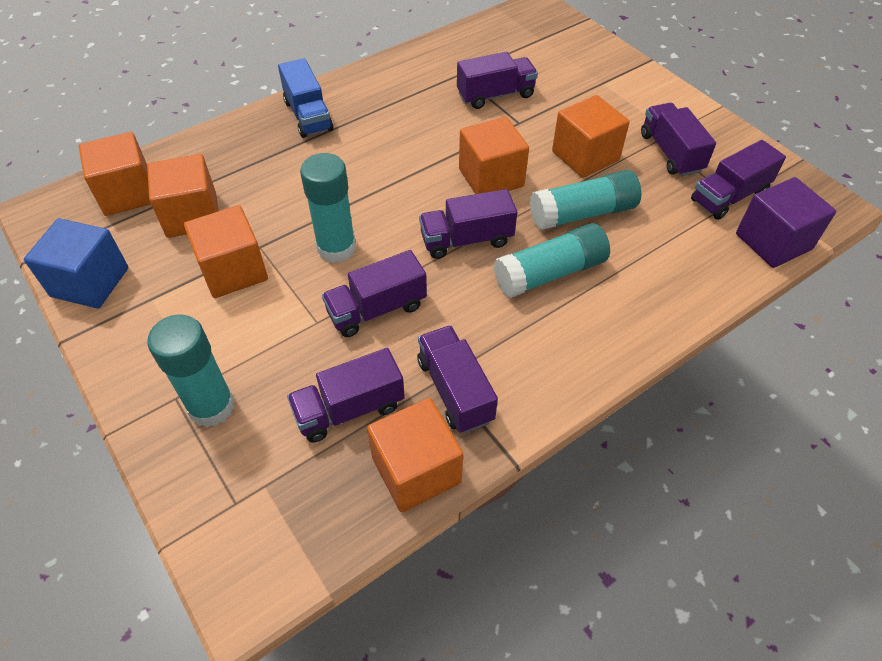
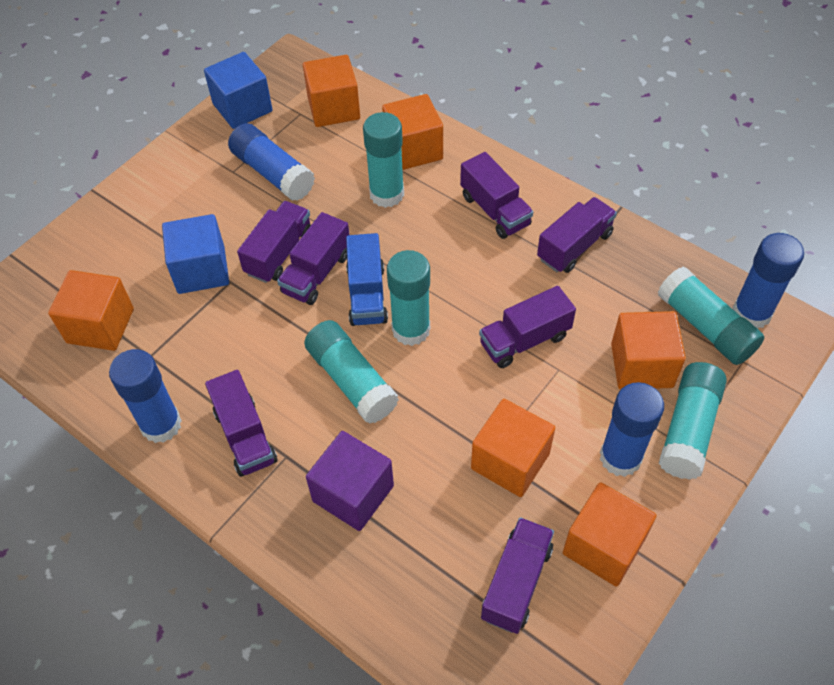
blue cube: 1 -> 2
blue glue stick: 0 -> 4
turquoise glue stick: 4 -> 5

